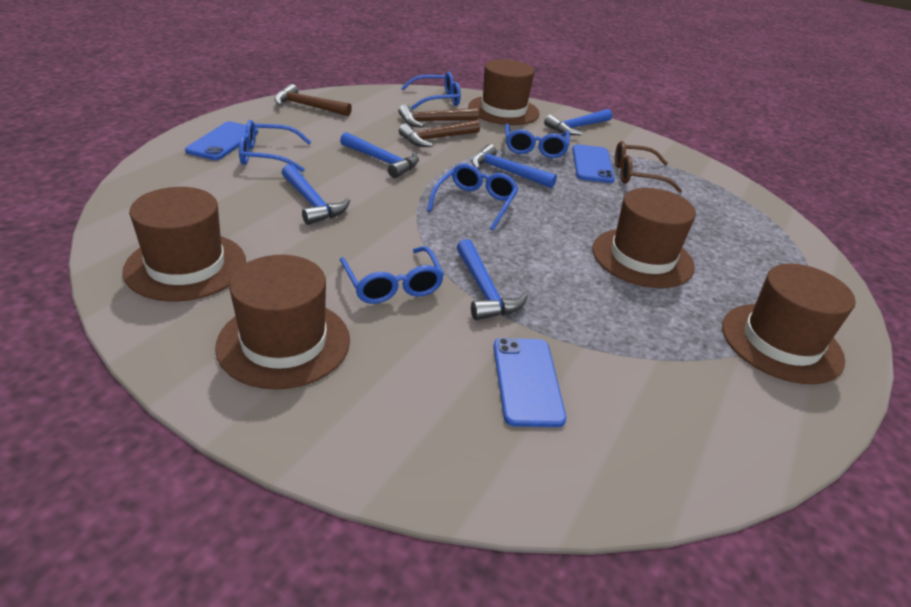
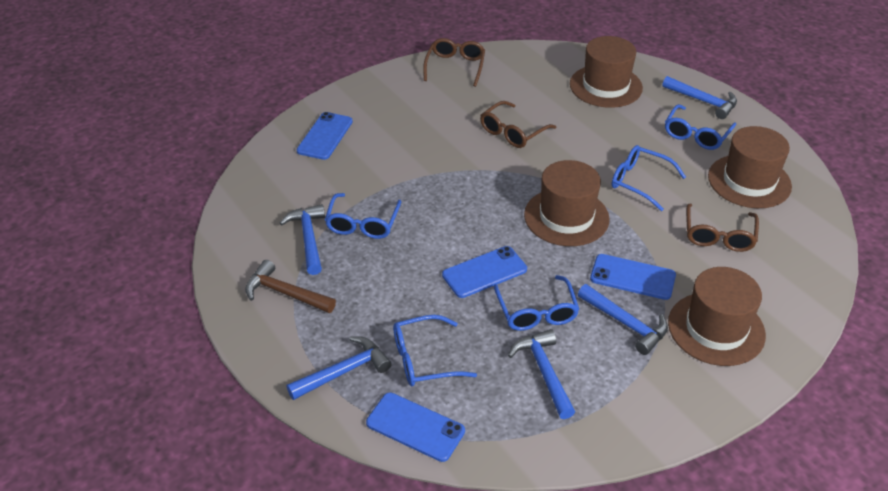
blue phone: 3 -> 4
brown glasses: 1 -> 3
brown hammer: 3 -> 1
brown hat: 5 -> 4

